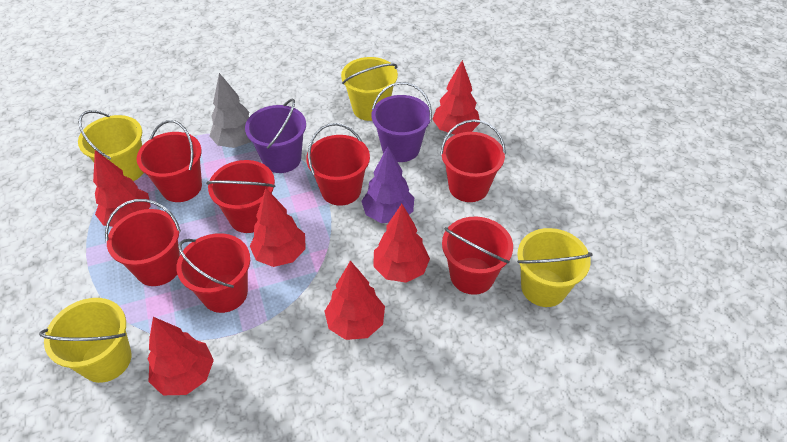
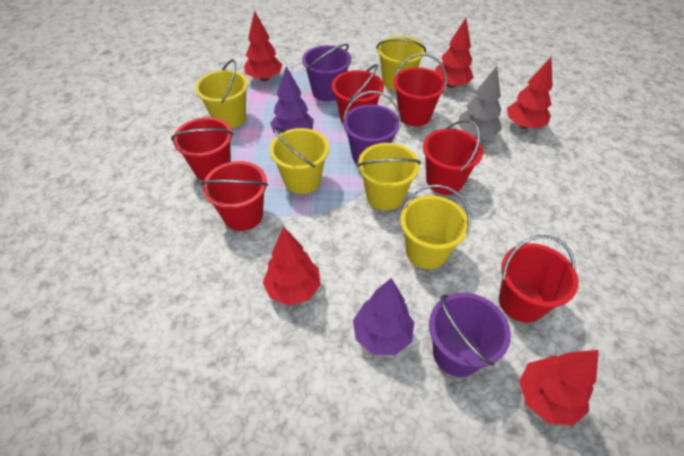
purple bucket: 2 -> 3
purple tree: 1 -> 2
red bucket: 7 -> 6
red tree: 6 -> 5
yellow bucket: 4 -> 5

